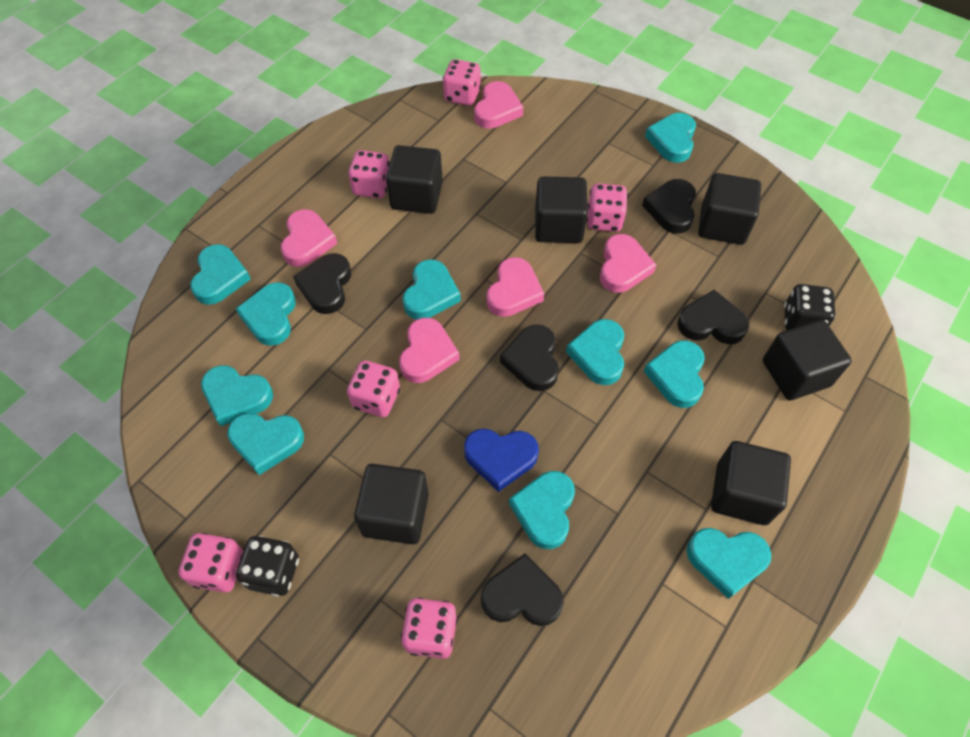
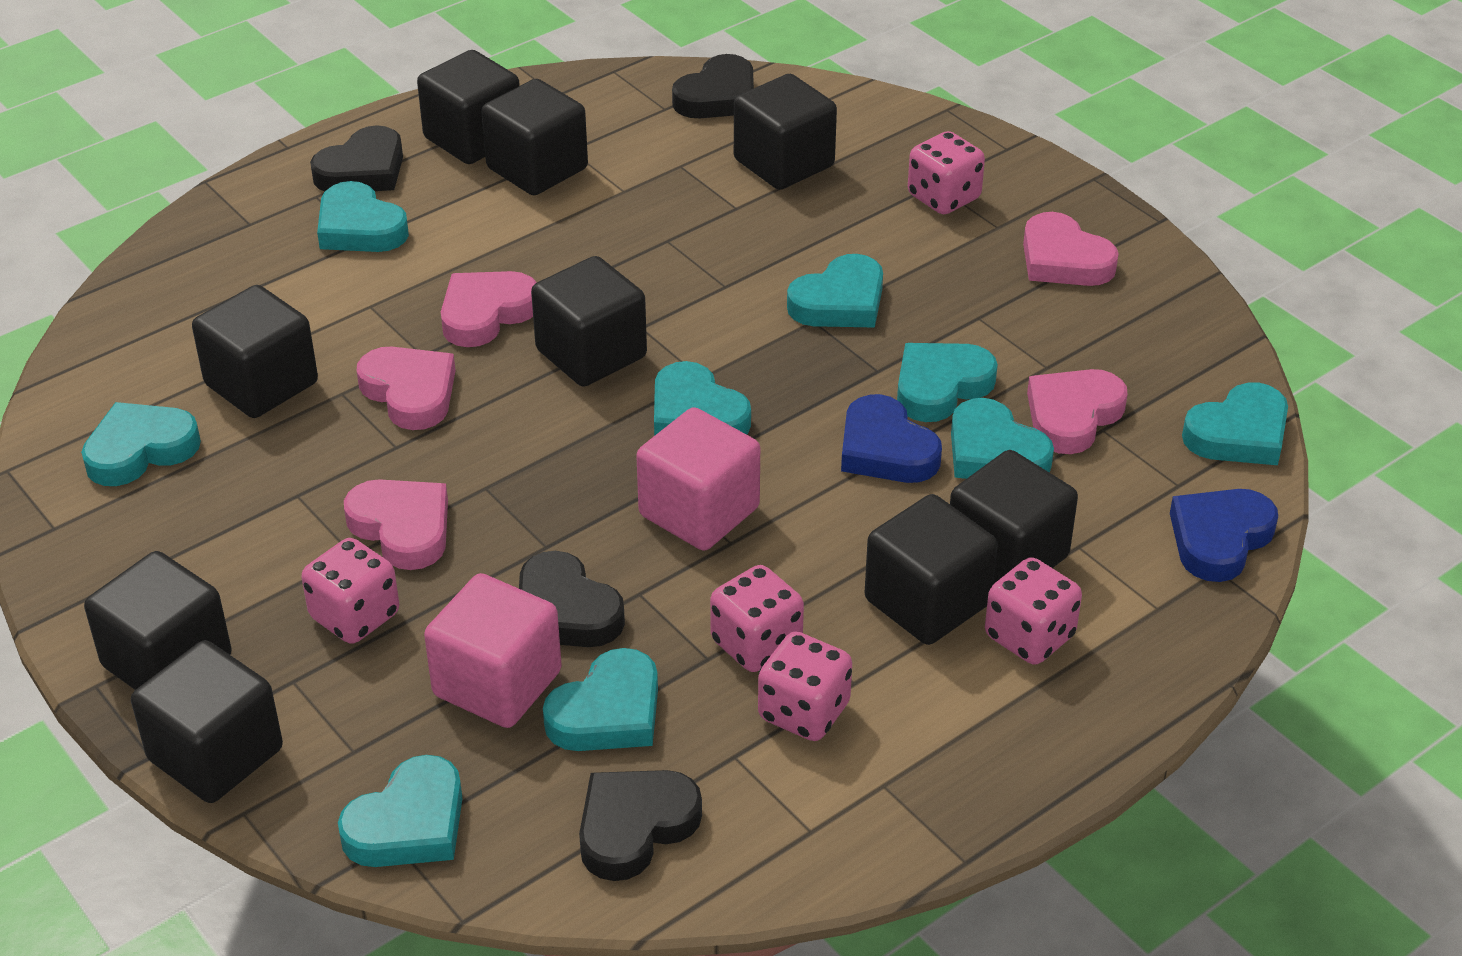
black cube: 6 -> 9
black dice: 2 -> 0
black heart: 5 -> 4
blue heart: 1 -> 2
pink cube: 0 -> 2
pink dice: 6 -> 5
turquoise heart: 10 -> 9

